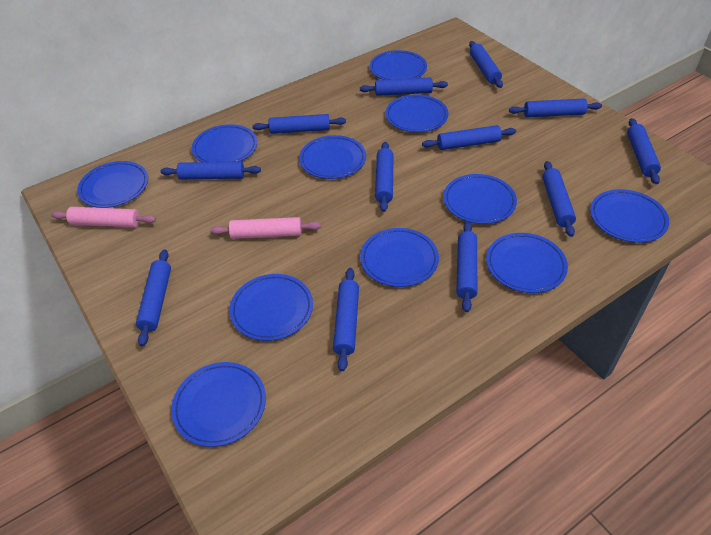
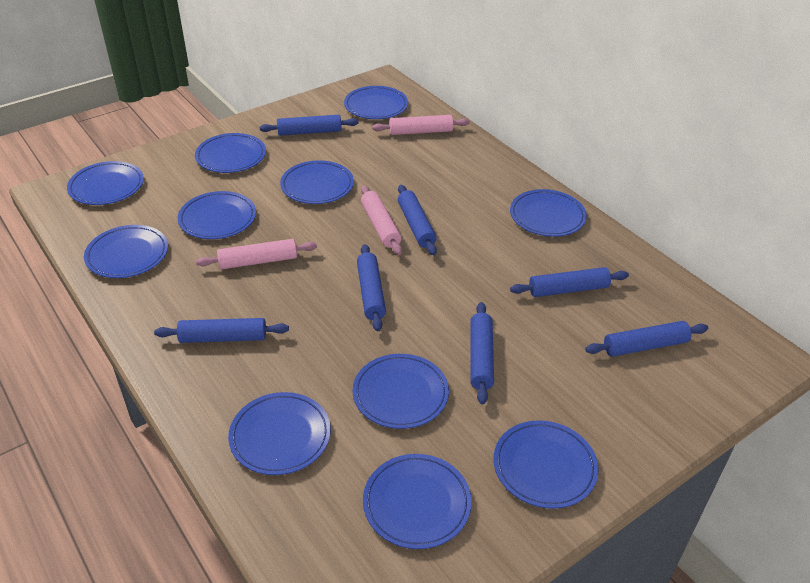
blue rolling pin: 12 -> 7
pink rolling pin: 2 -> 3

